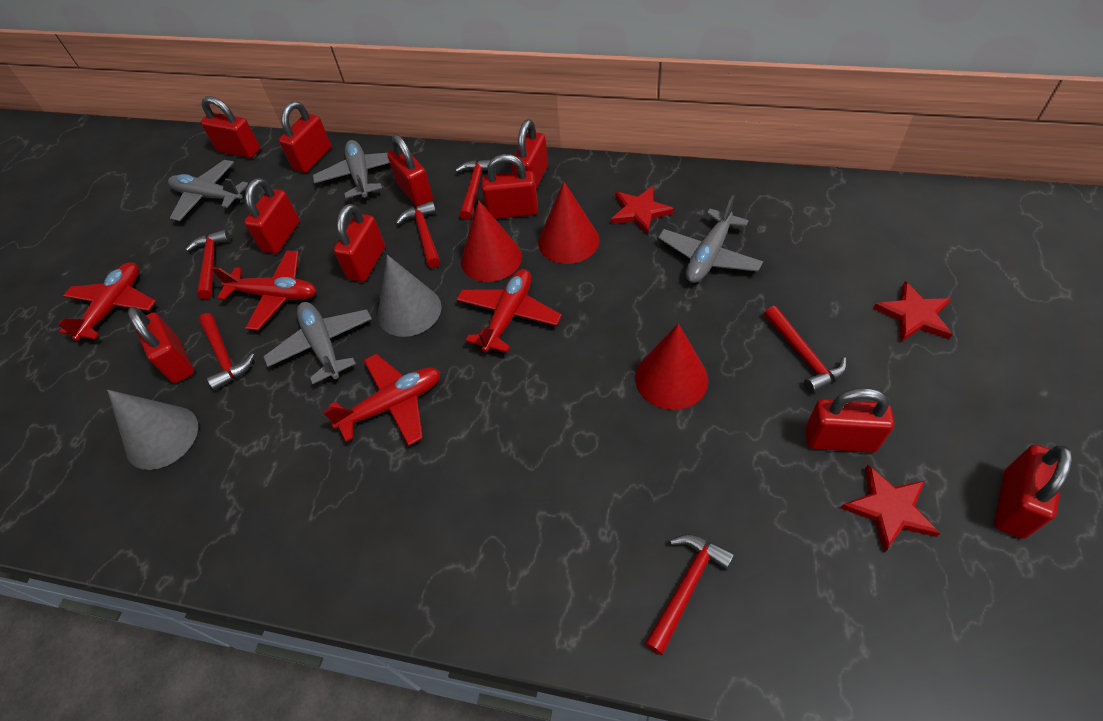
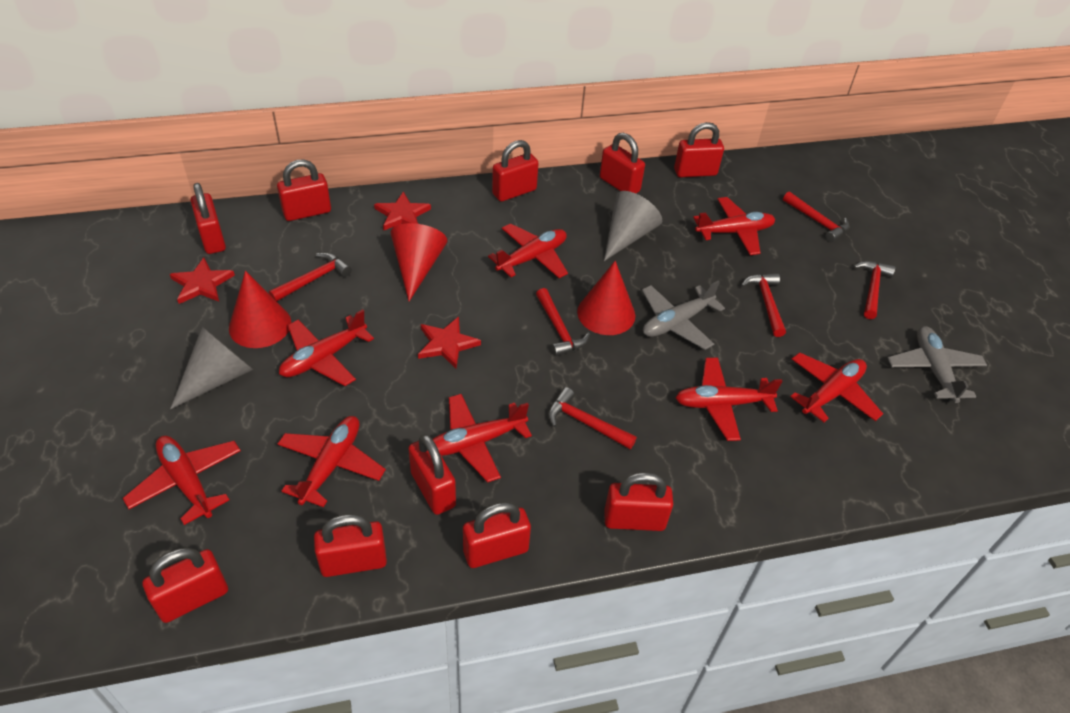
grey plane: 4 -> 2
red plane: 4 -> 8

